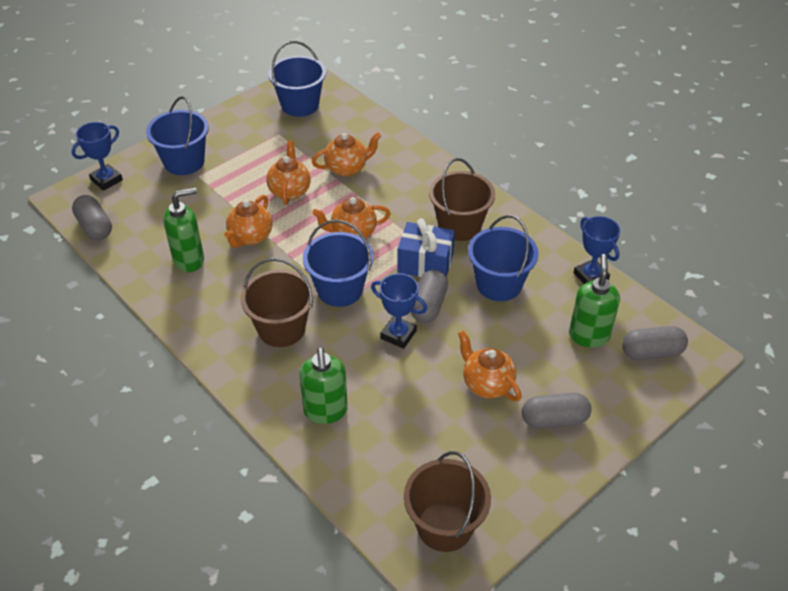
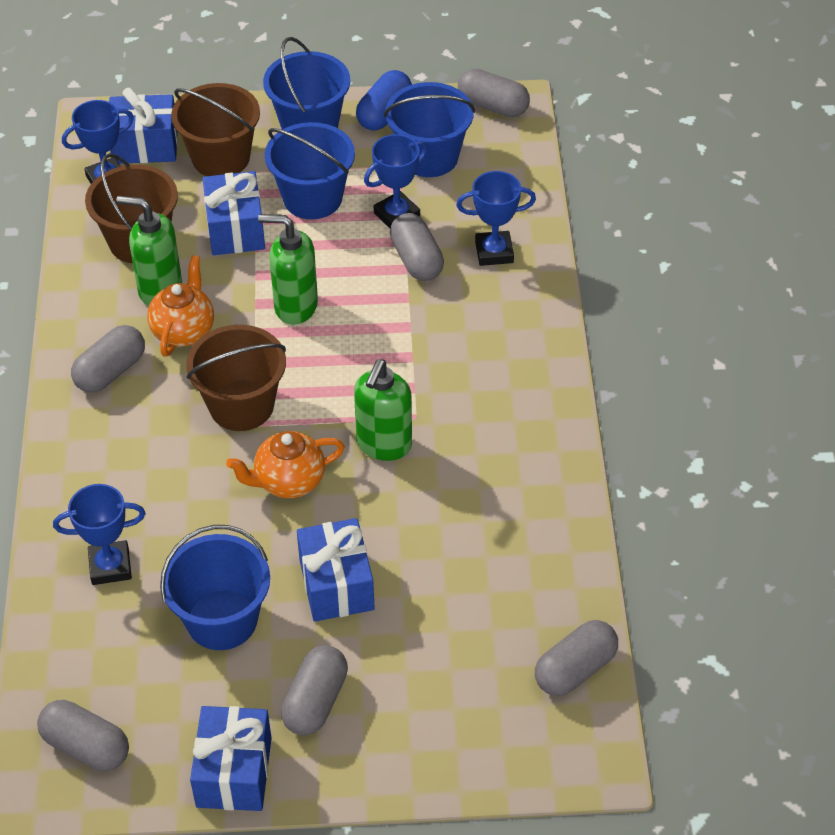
blue capsule: 0 -> 1
blue gift: 1 -> 4
blue trophy: 3 -> 4
grey capsule: 4 -> 6
orange teapot: 5 -> 2

